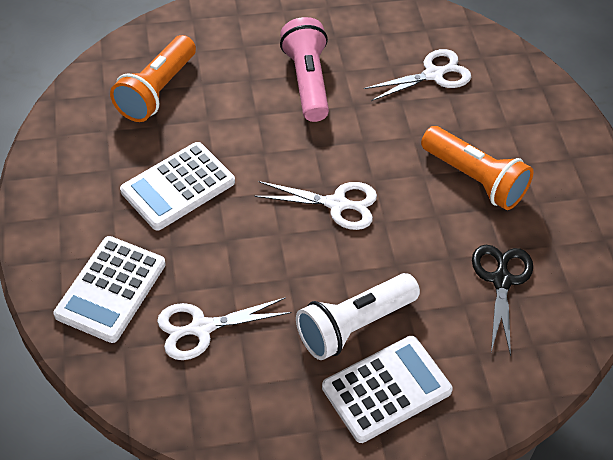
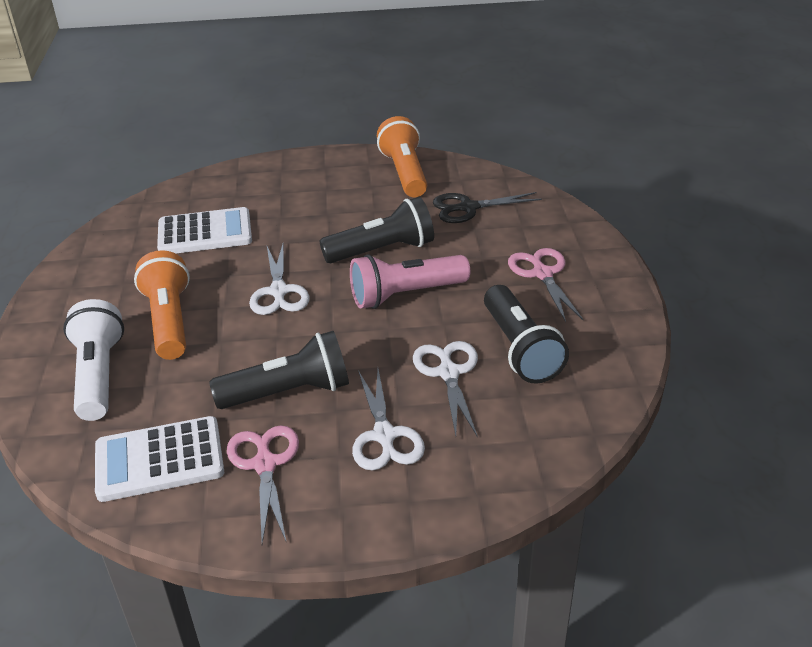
black flashlight: 0 -> 3
pink scissors: 0 -> 2
white calculator: 3 -> 2

